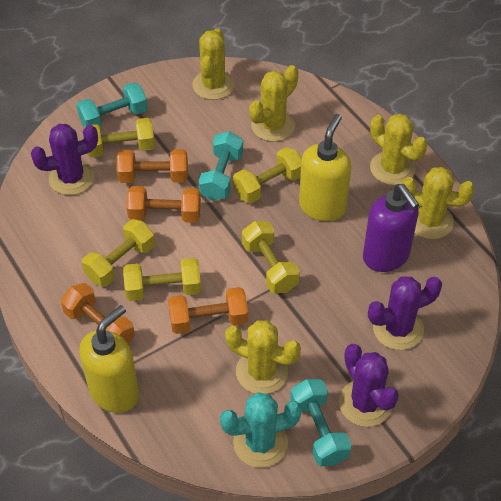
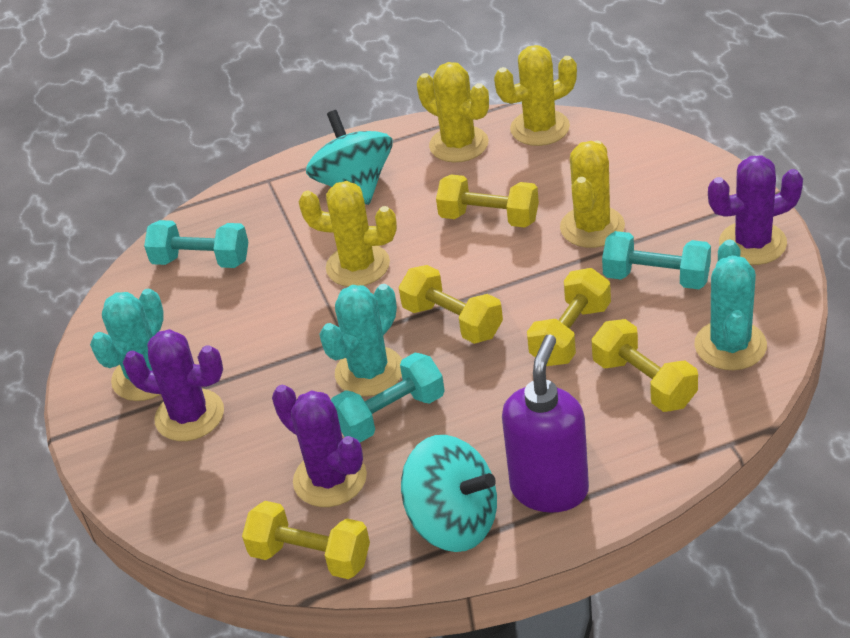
orange dumbbell: 4 -> 0
turquoise cactus: 1 -> 3
turquoise spinning top: 0 -> 2
yellow cactus: 5 -> 4
yellow soap dispenser: 2 -> 0

